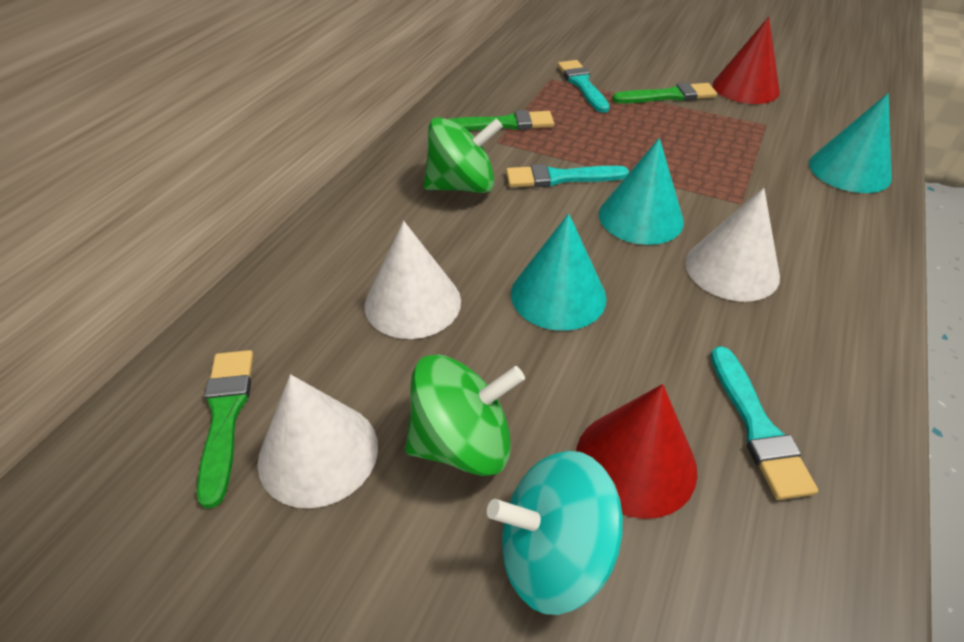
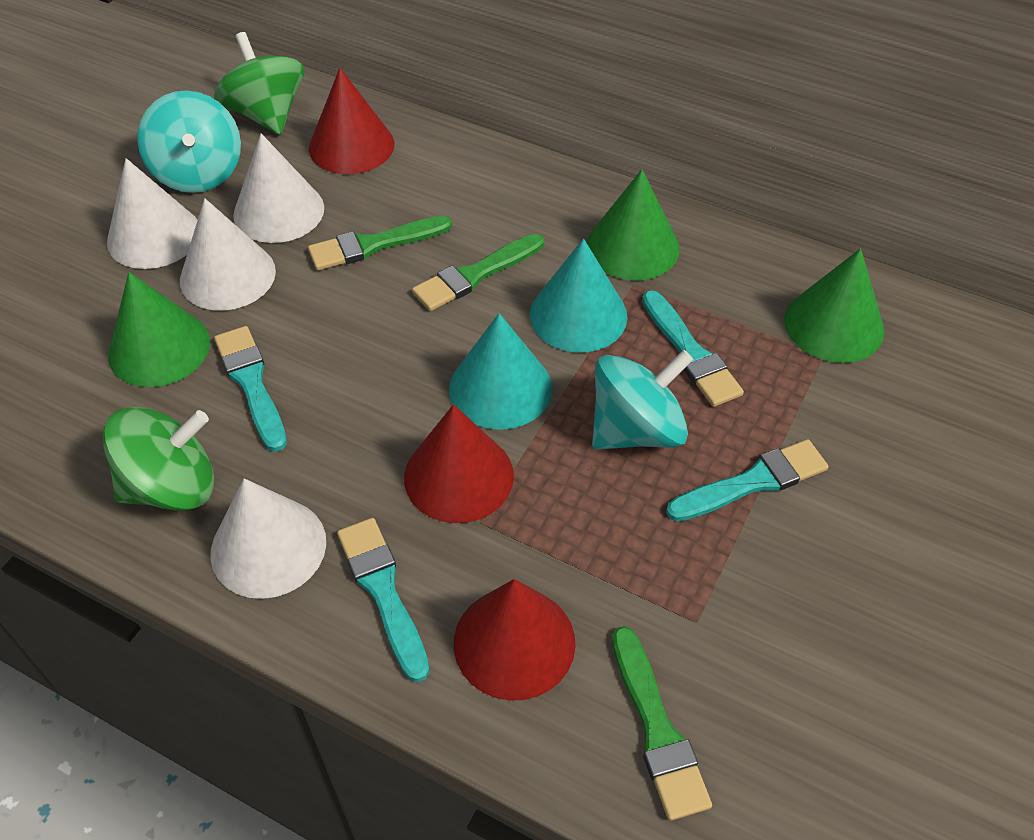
green cone: 0 -> 3
red cone: 2 -> 3
turquoise brush: 3 -> 4
turquoise cone: 3 -> 2
turquoise spinning top: 1 -> 2
white cone: 3 -> 4

